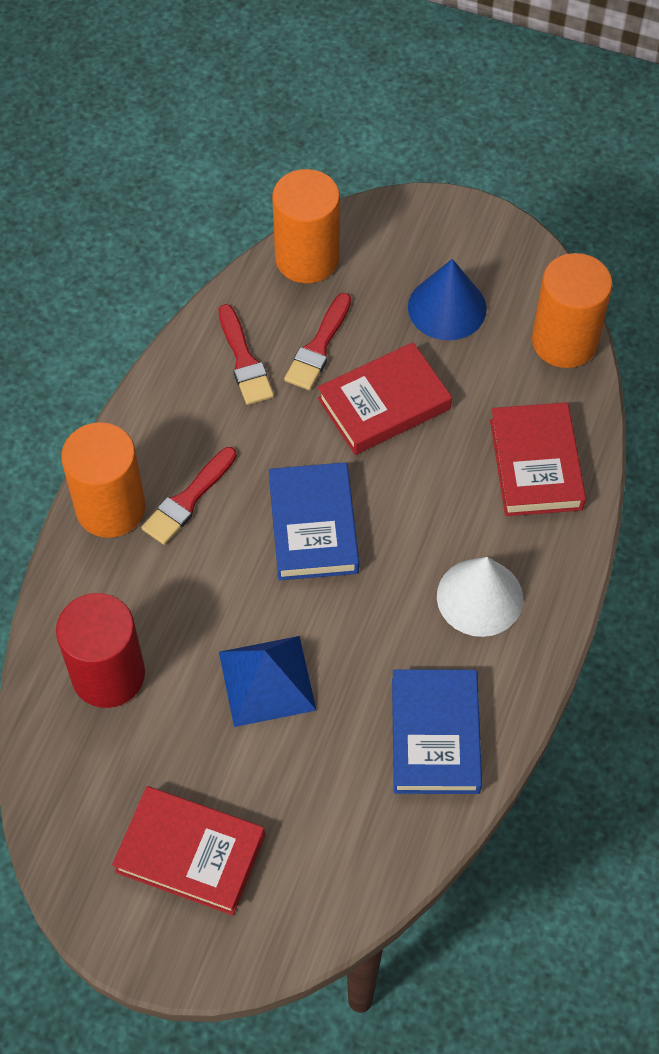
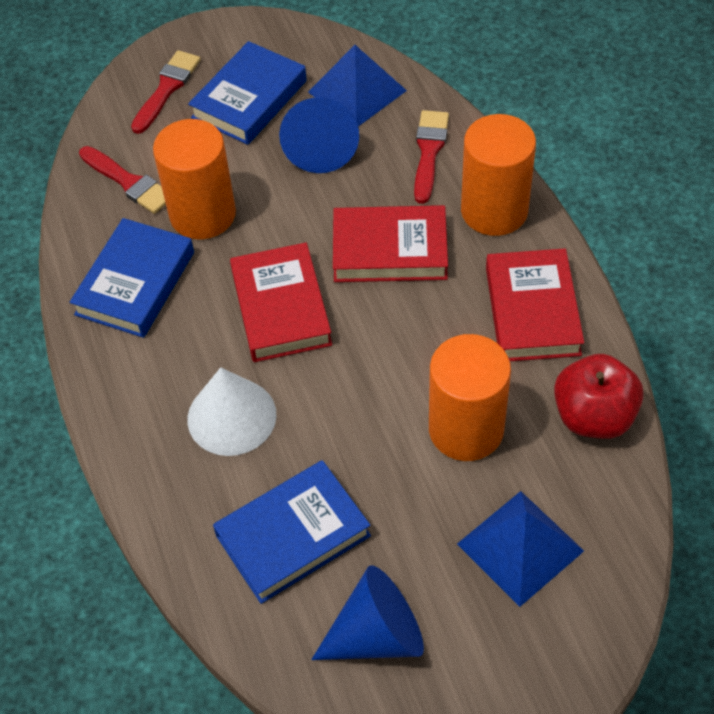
blue book: 2 -> 3
blue cone: 1 -> 2
blue pyramid: 1 -> 2
red apple: 0 -> 1
red cylinder: 1 -> 0

